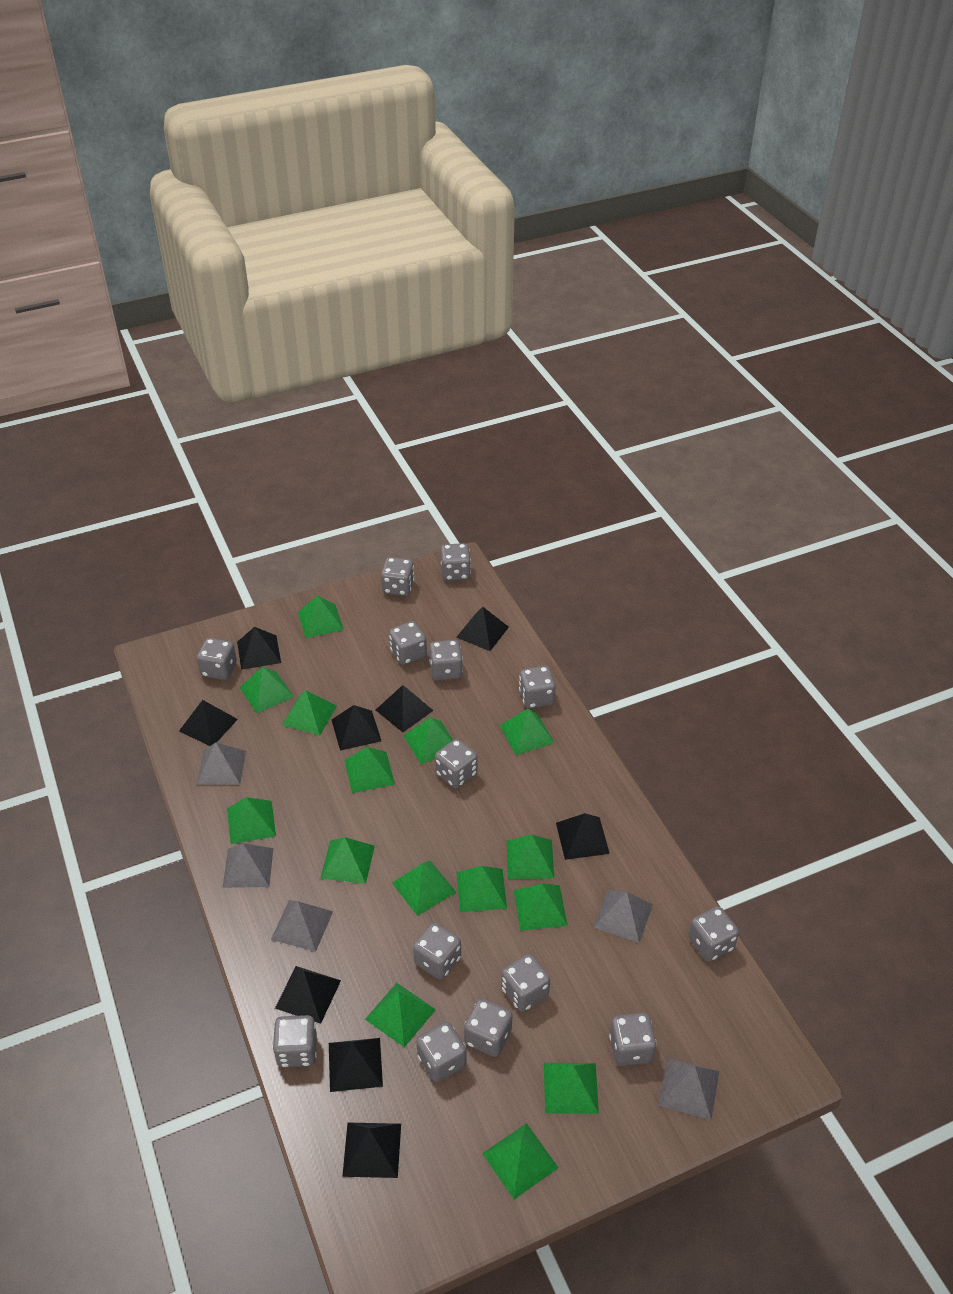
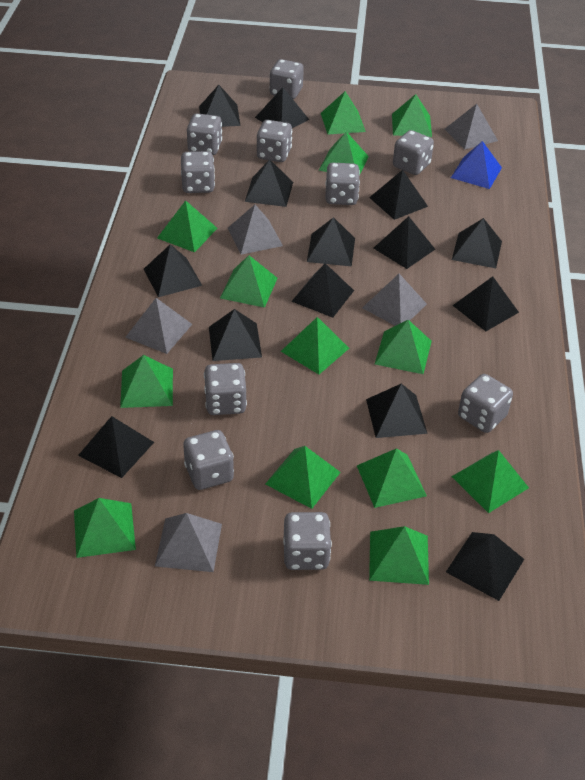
black pyramid: 9 -> 14
blue pyramid: 0 -> 1
green pyramid: 15 -> 13
grey dice: 14 -> 10

